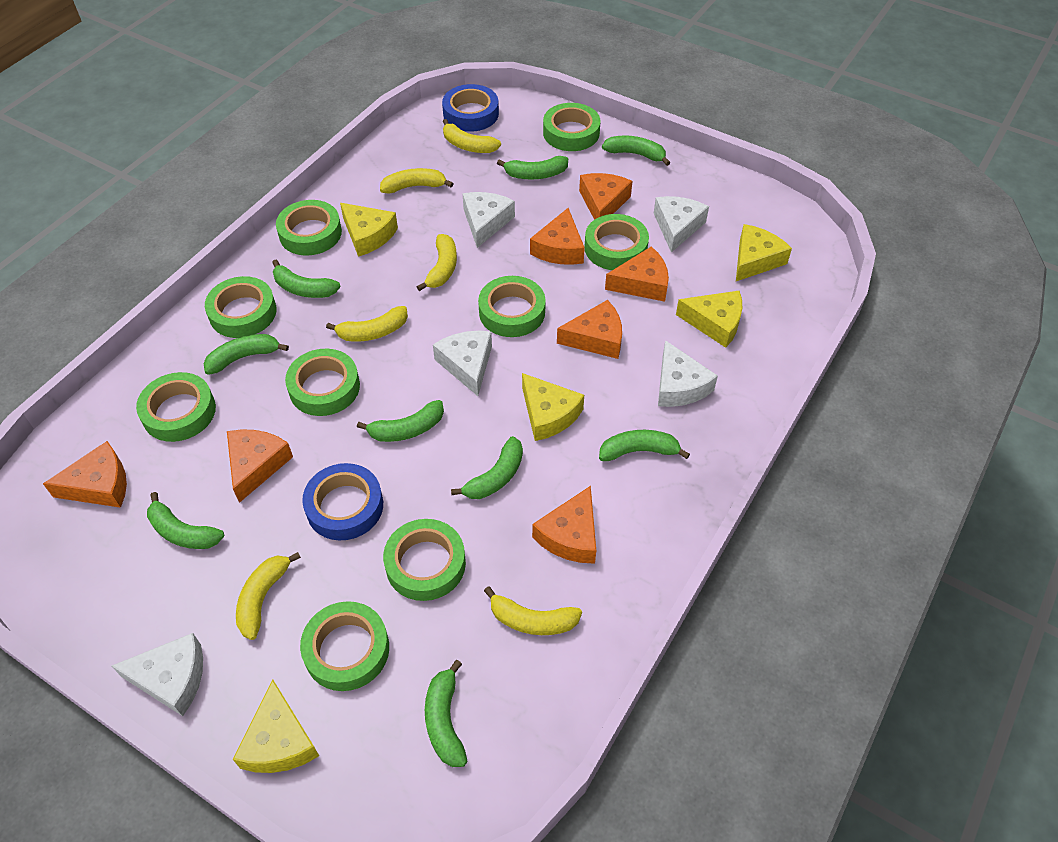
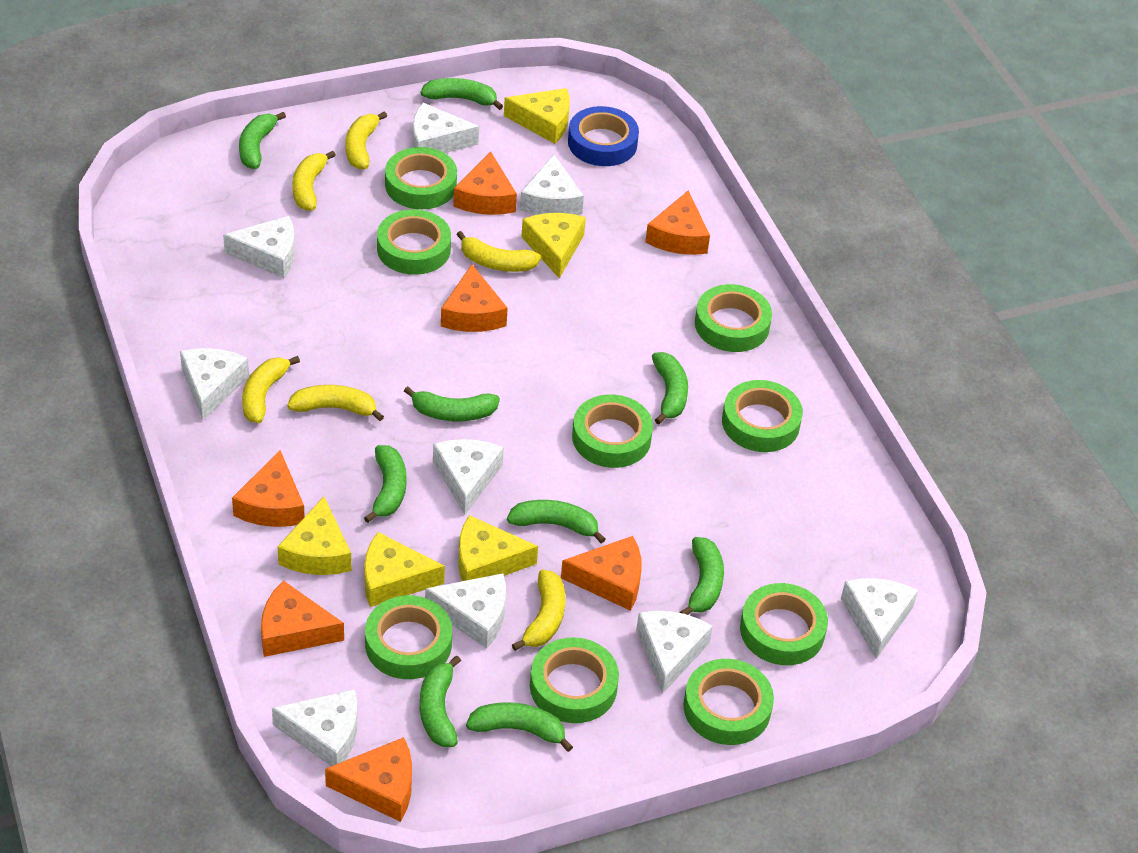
blue tape: 2 -> 1
white cheese: 5 -> 9

